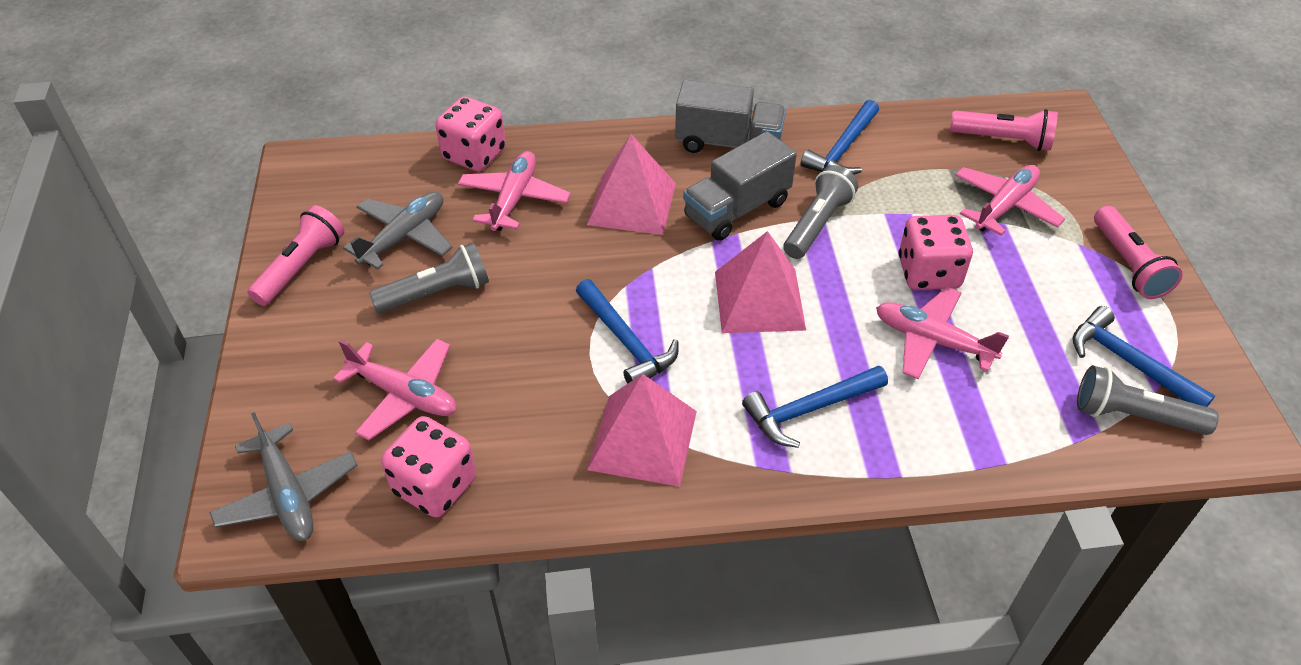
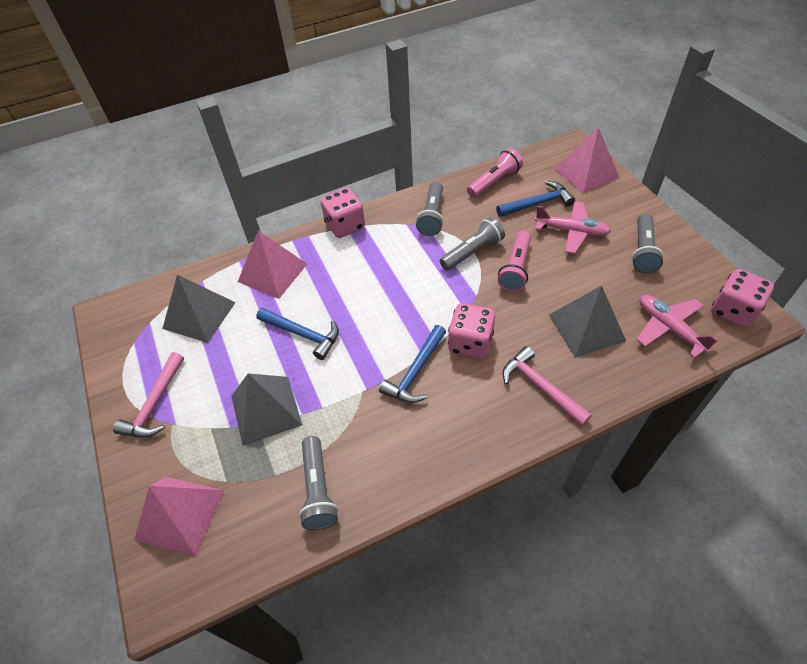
blue hammer: 4 -> 3
grey flashlight: 3 -> 4
grey plane: 2 -> 0
grey pyramid: 0 -> 3
grey truck: 2 -> 0
pink flashlight: 3 -> 2
pink hammer: 0 -> 2
pink plane: 4 -> 2

